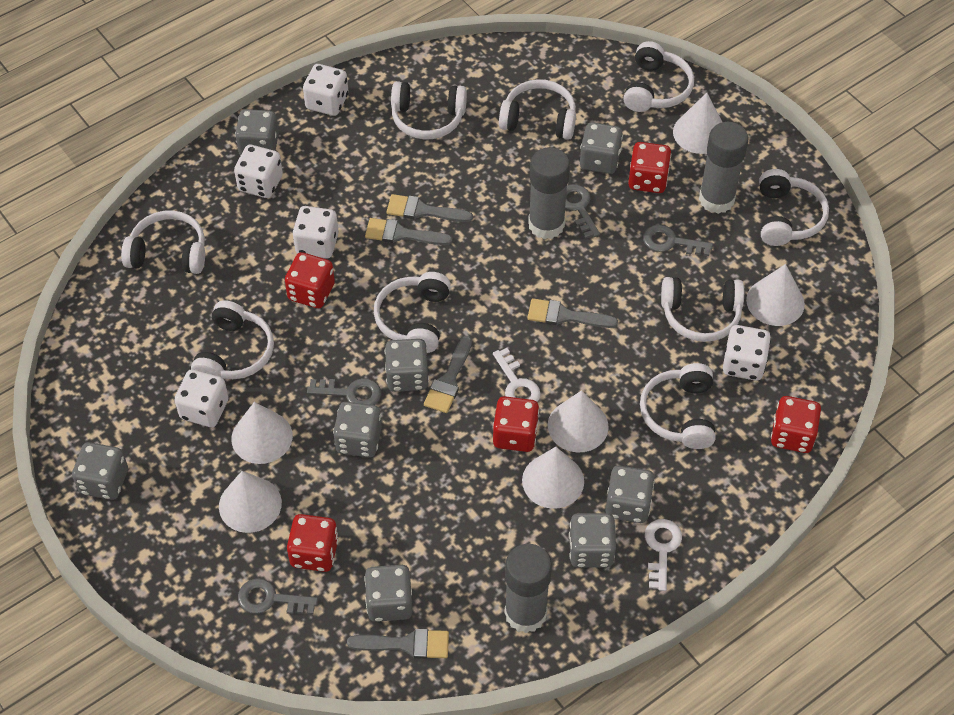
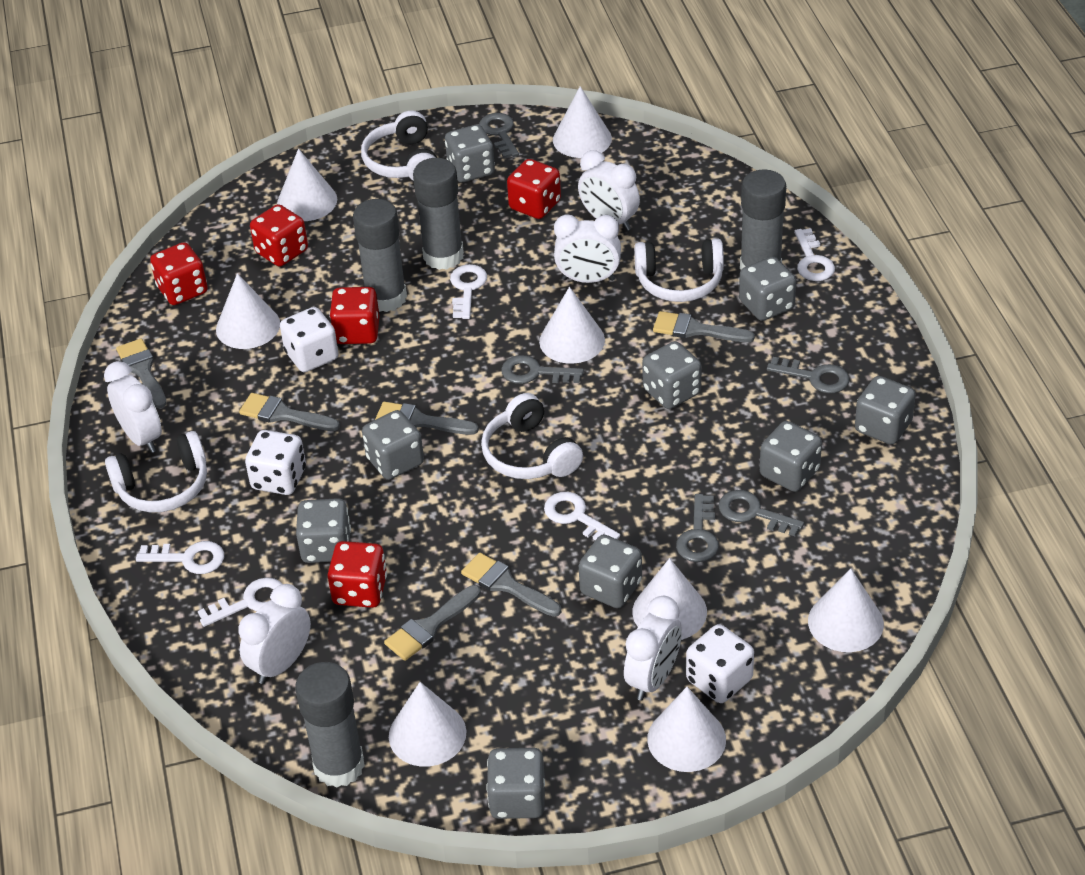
grey brush: 5 -> 6
grey dice: 8 -> 9
grey glue stick: 3 -> 4
grey key: 4 -> 5
white clock: 0 -> 5
white cone: 6 -> 8
white dice: 5 -> 3
white headphones: 9 -> 4
white key: 2 -> 5

